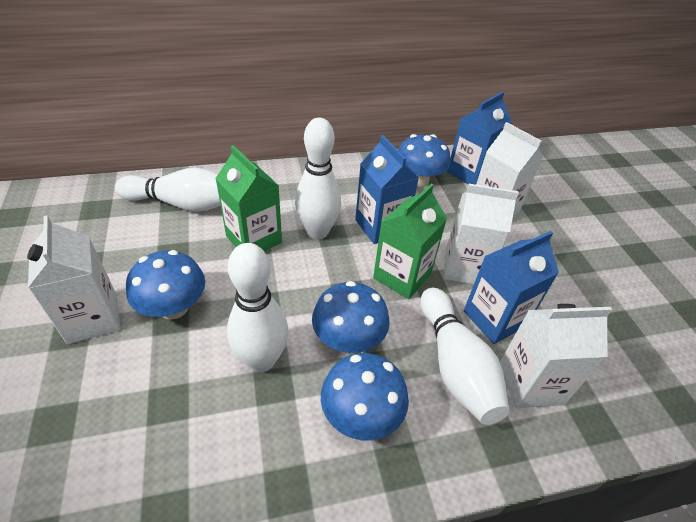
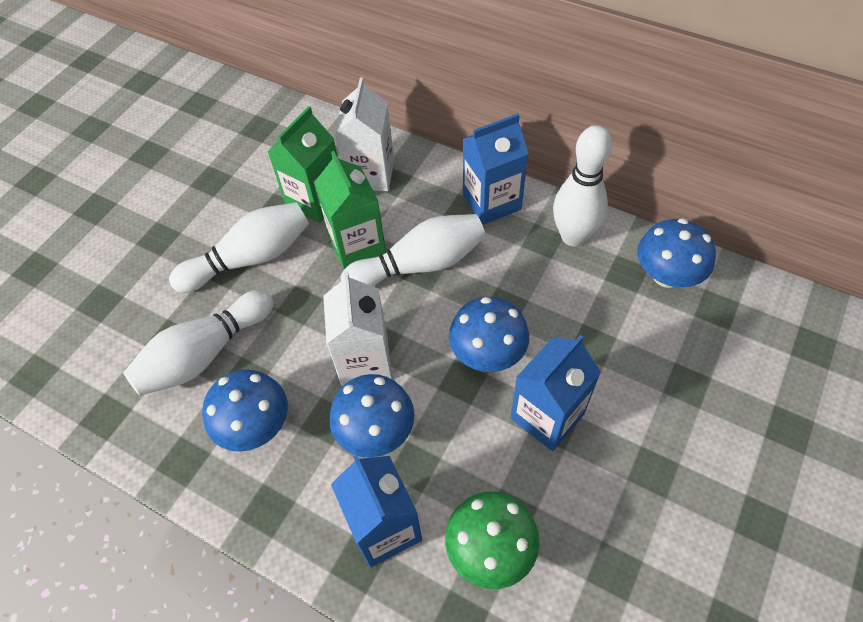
green mushroom: 0 -> 1
white carton: 4 -> 2

